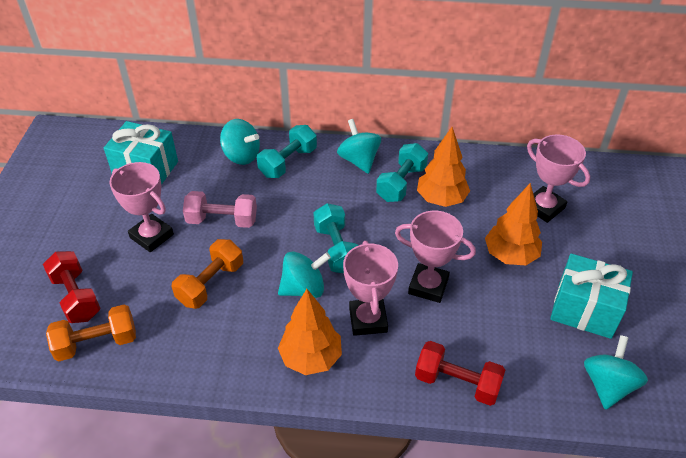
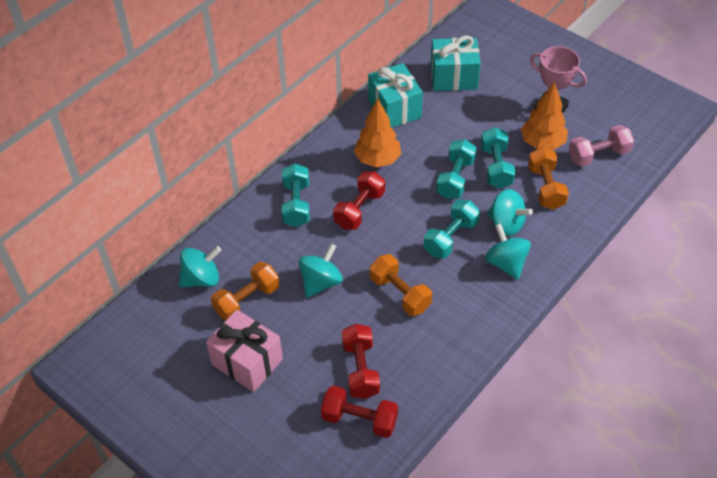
orange dumbbell: 2 -> 3
orange tree: 3 -> 2
pink gift: 0 -> 1
pink trophy: 4 -> 1
red dumbbell: 2 -> 3
turquoise dumbbell: 3 -> 4

